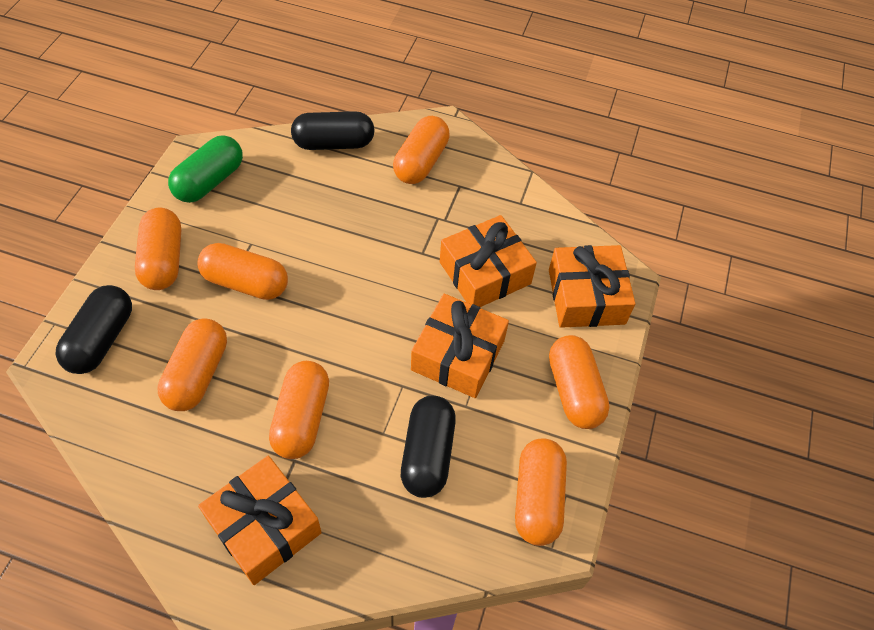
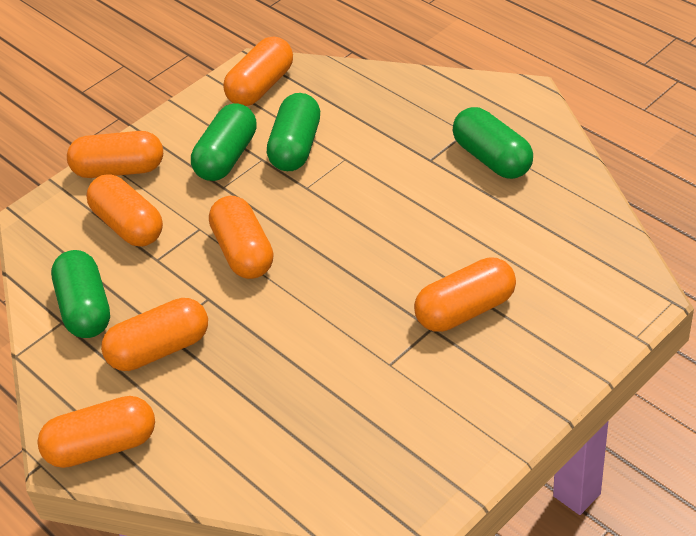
black capsule: 3 -> 0
green capsule: 1 -> 4
orange gift: 4 -> 0

